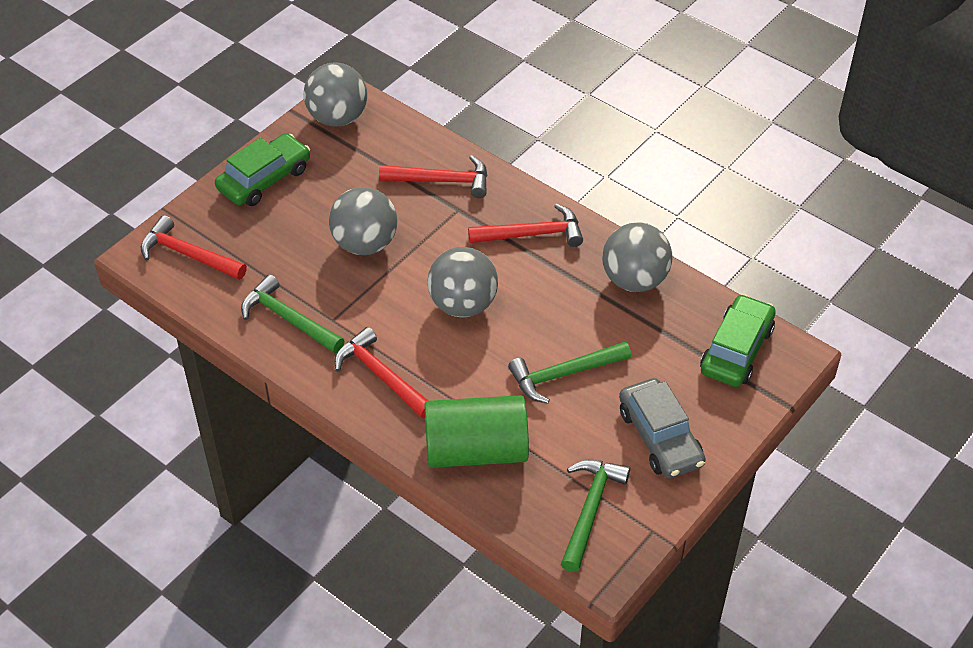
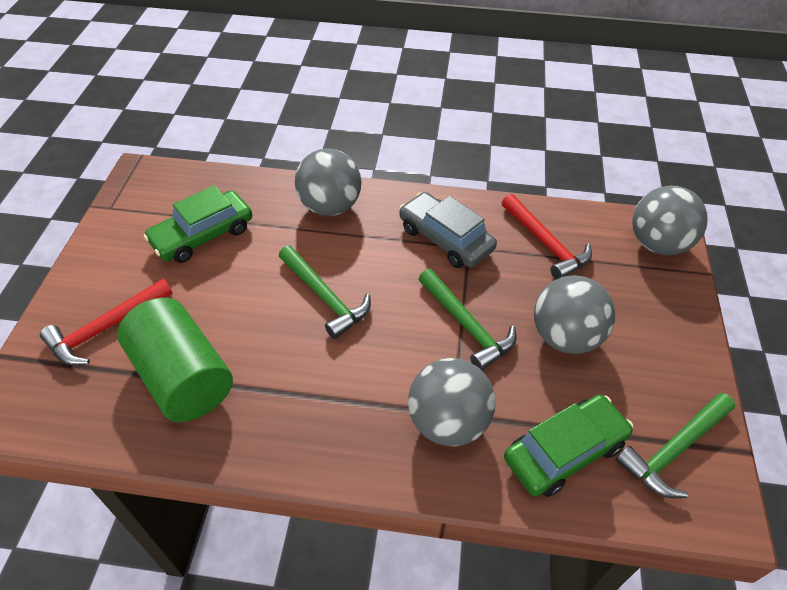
red hammer: 4 -> 2

